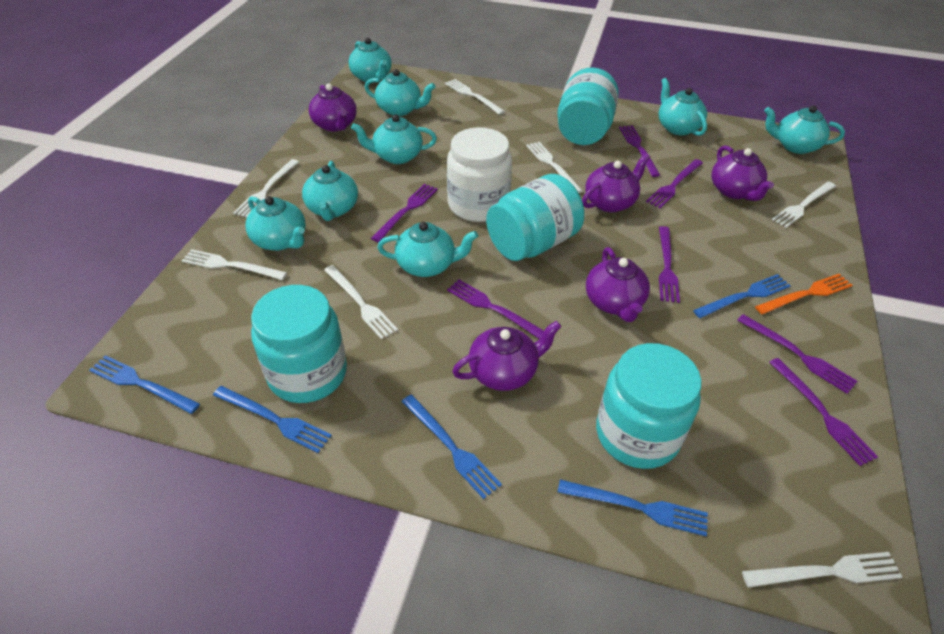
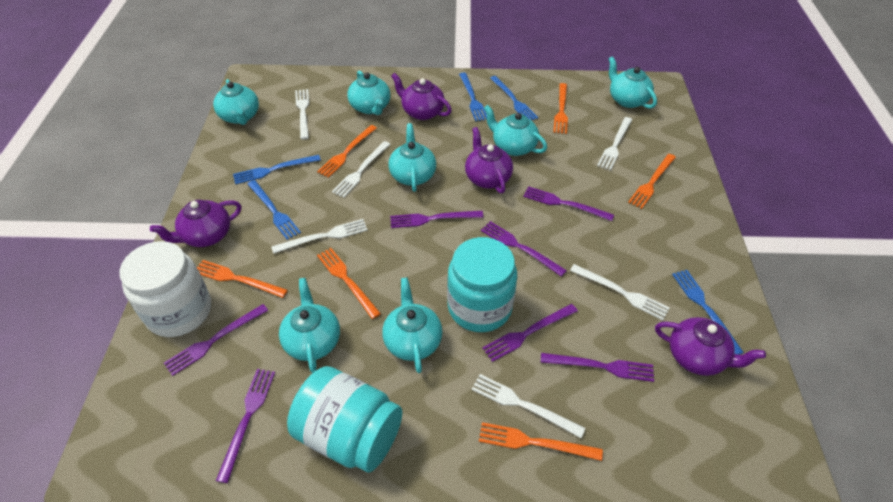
orange fork: 1 -> 6
purple teapot: 5 -> 4
turquoise jar: 4 -> 2
turquoise teapot: 8 -> 7
white fork: 7 -> 6

